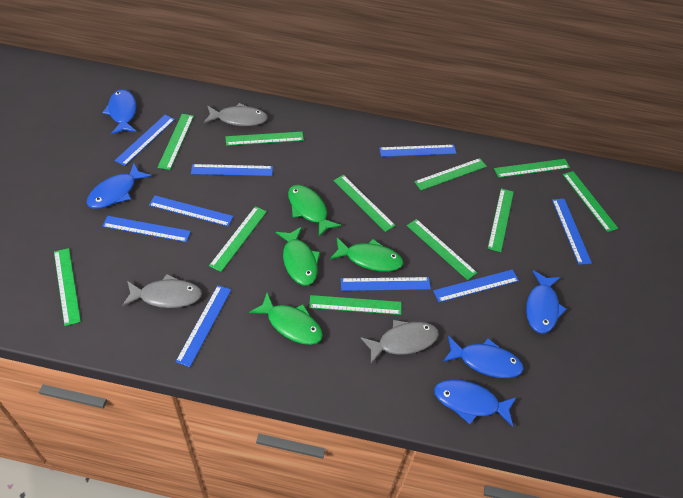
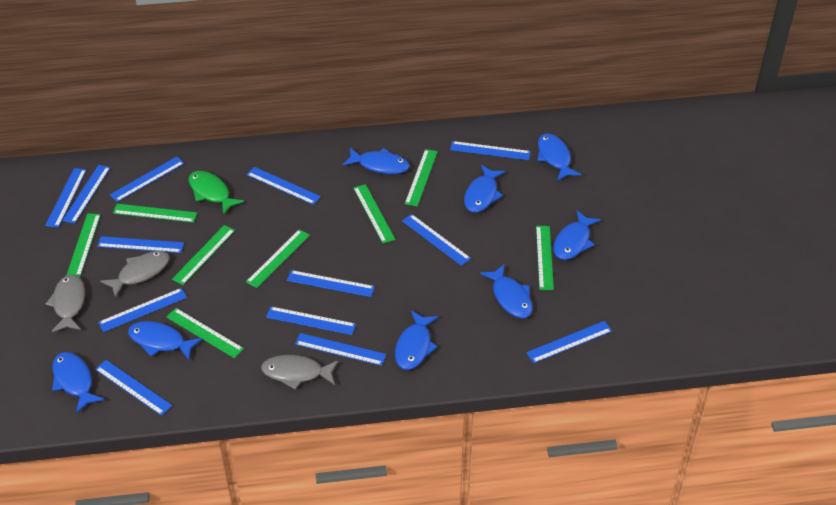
blue fish: 5 -> 8
blue ruler: 9 -> 13
green fish: 4 -> 1
green ruler: 11 -> 8

